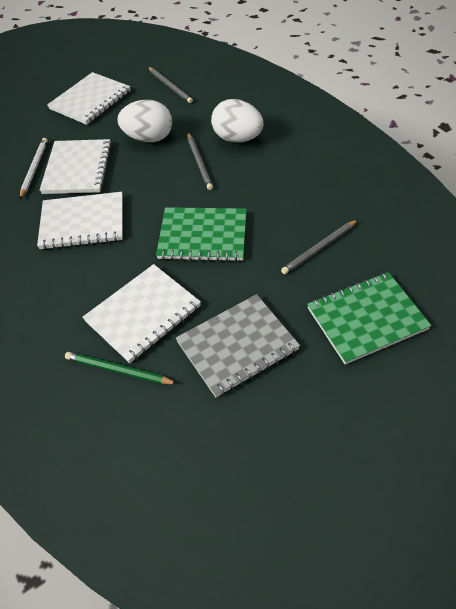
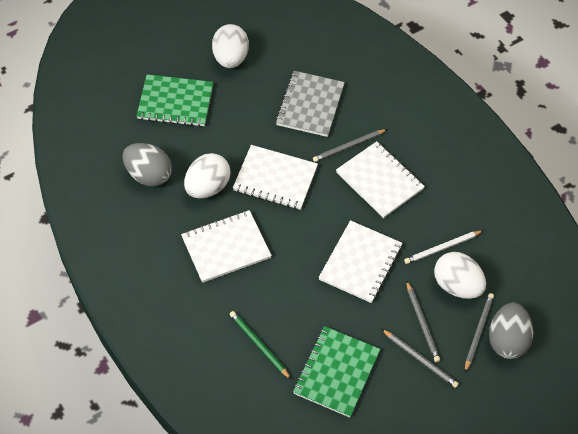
grey egg: 0 -> 2
grey pencil: 3 -> 4
white egg: 2 -> 3

